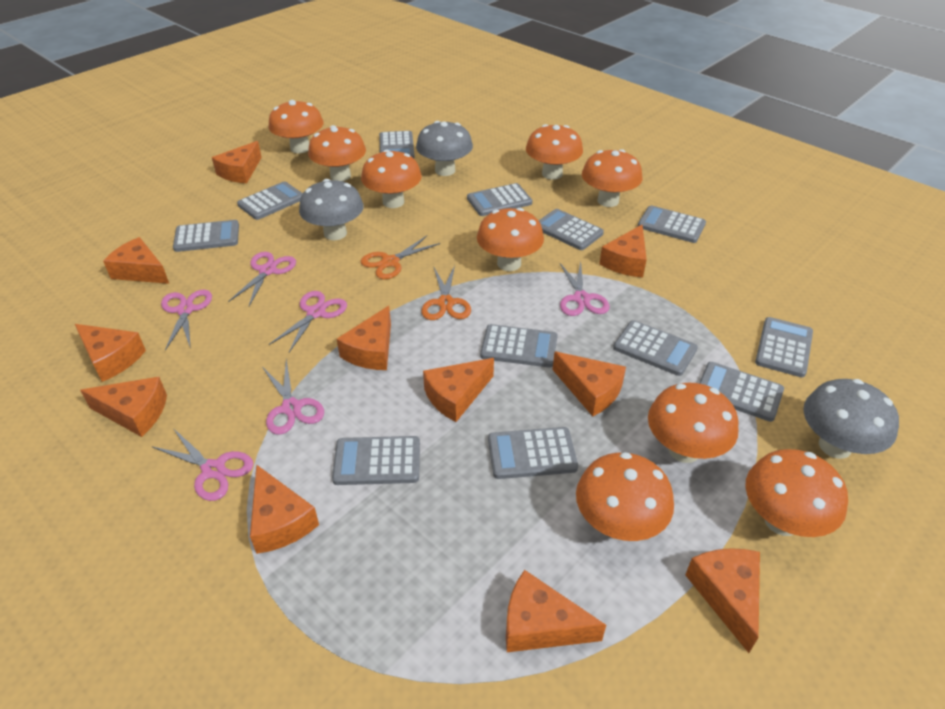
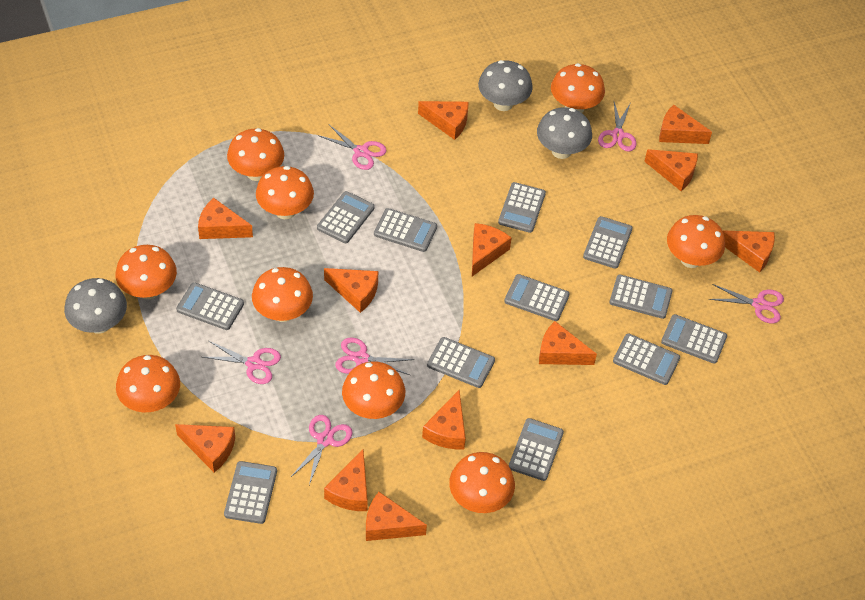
orange cheese: 11 -> 12
orange scissors: 2 -> 0

